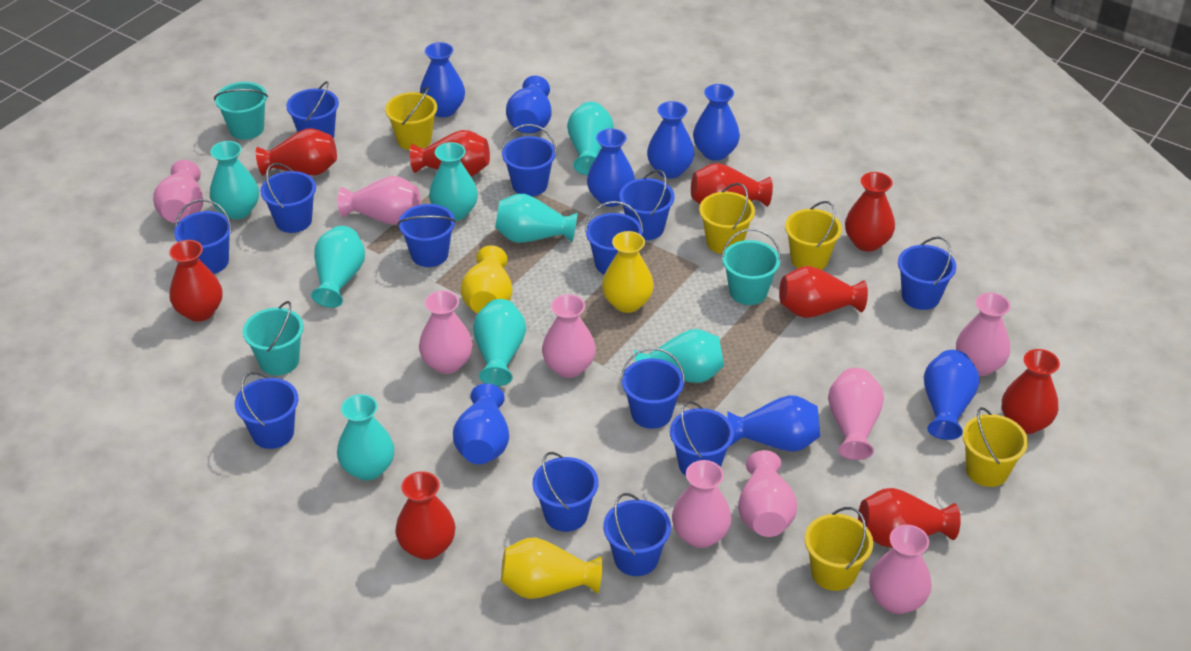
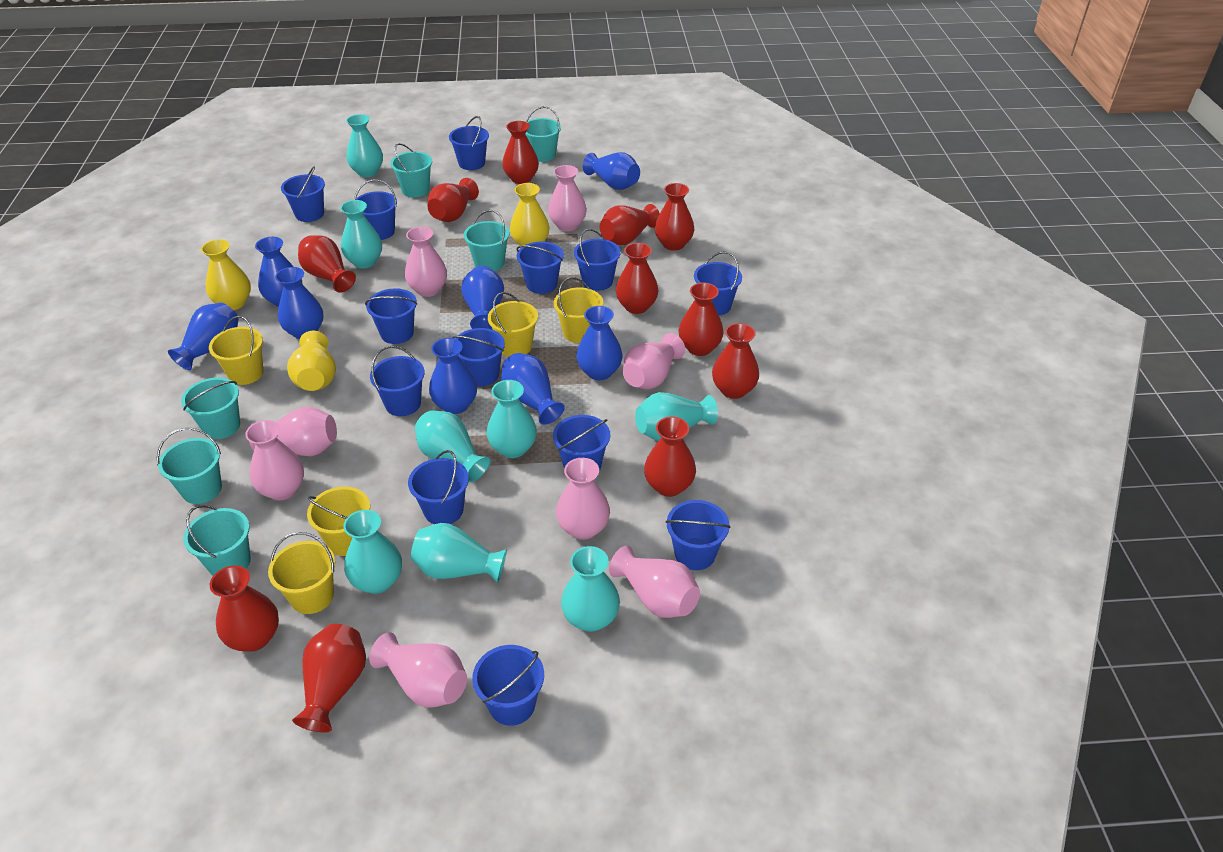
pink vase: 9 -> 8
red vase: 9 -> 11
turquoise bucket: 3 -> 6

